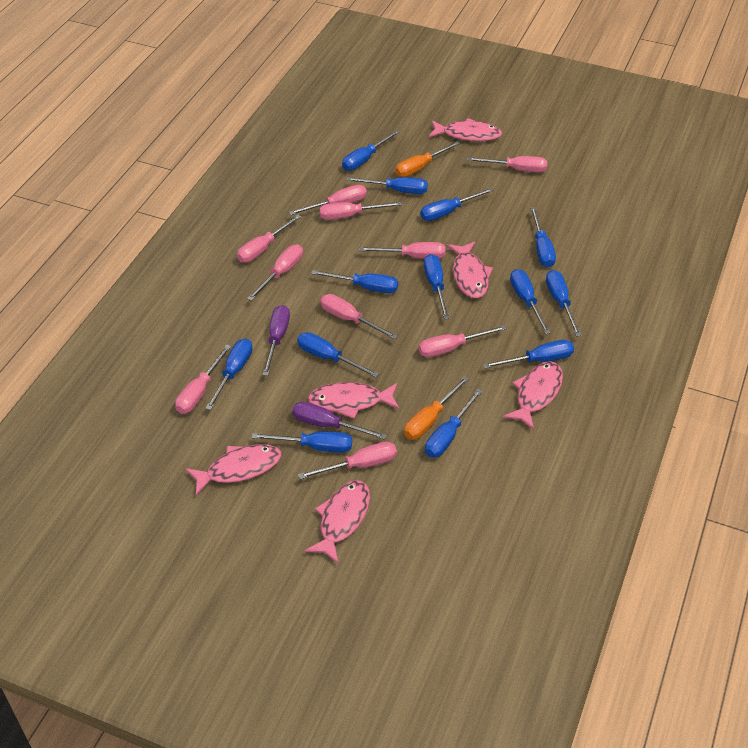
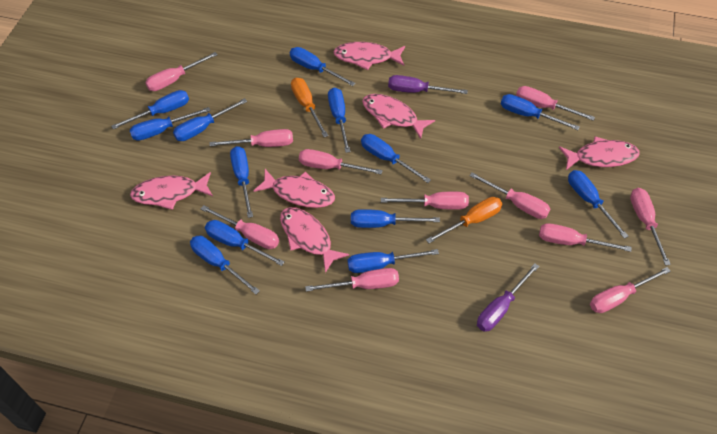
pink screwdriver: 10 -> 11

